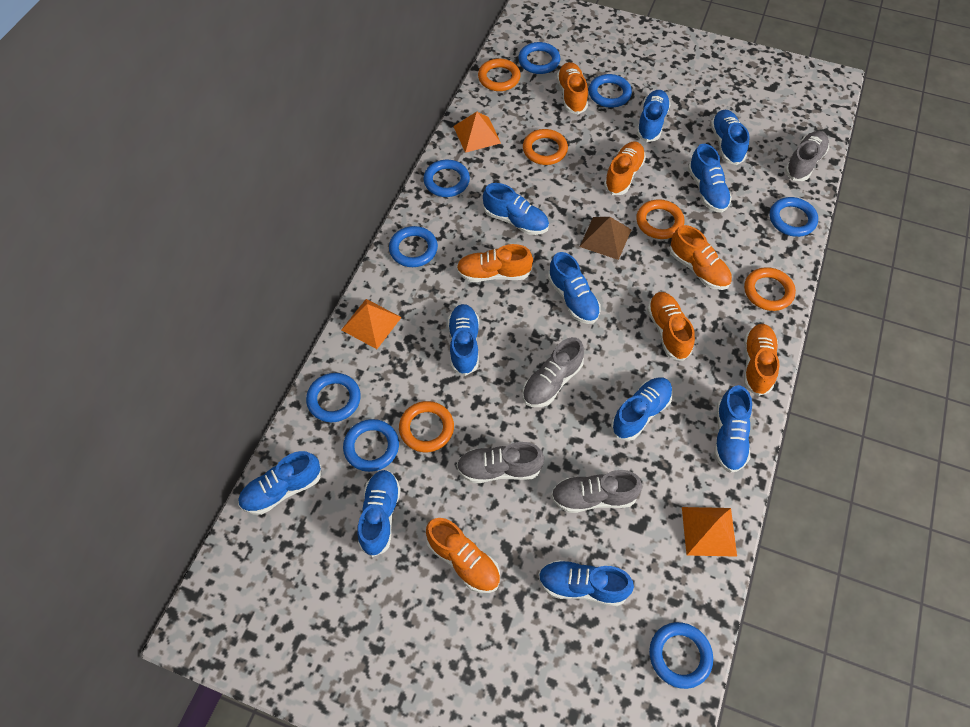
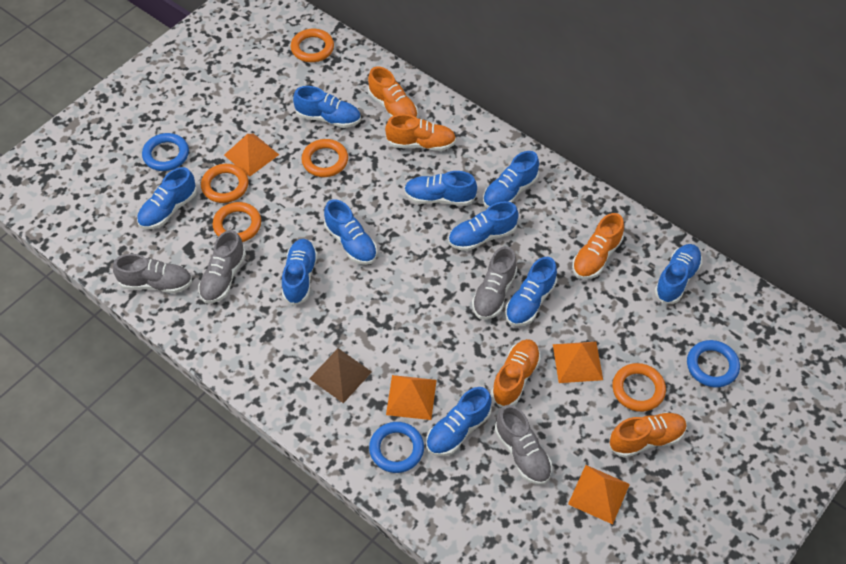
blue ring: 8 -> 3
blue shoe: 11 -> 10
orange pyramid: 3 -> 4
orange shoe: 7 -> 5

